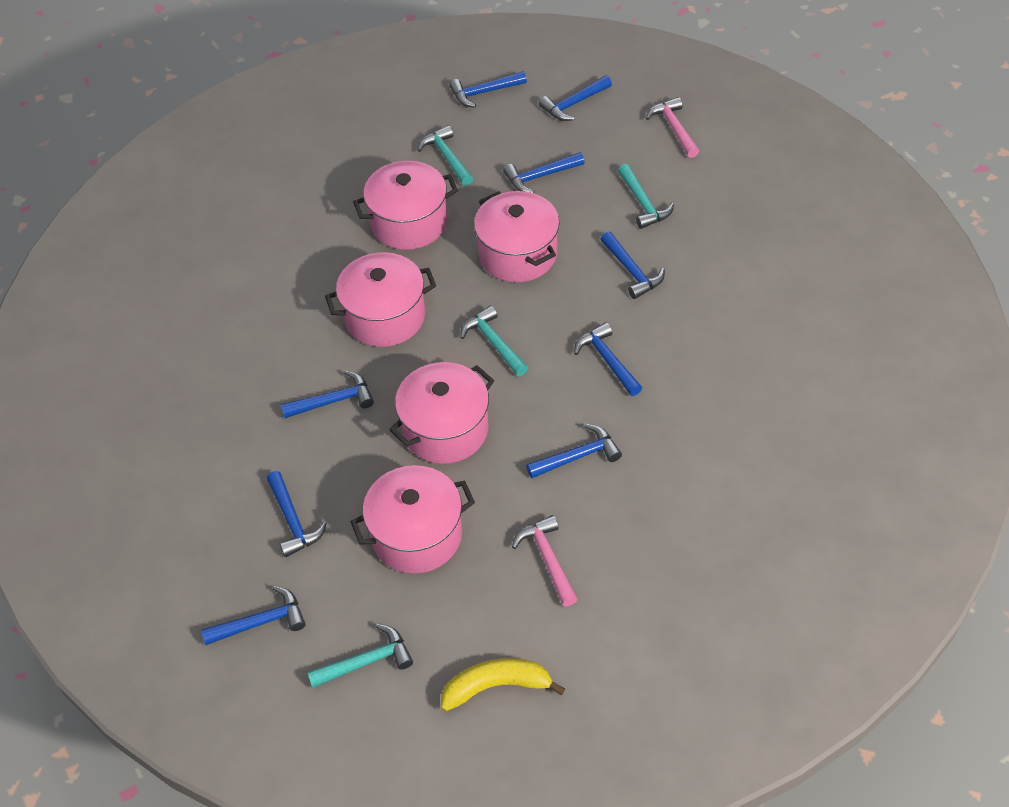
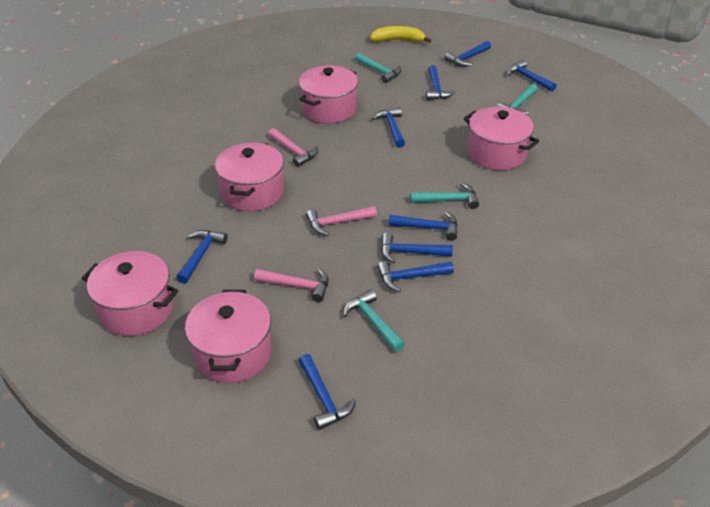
pink hammer: 2 -> 3

